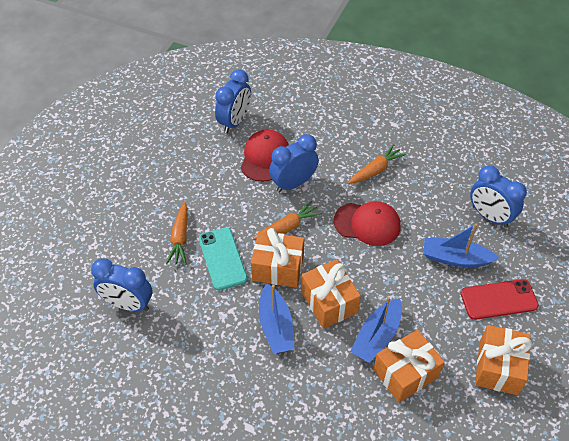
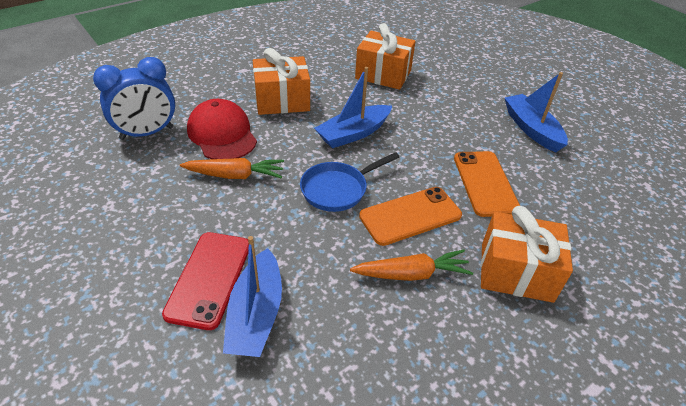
blue clock: 4 -> 1
blue pan: 0 -> 1
orange carrot: 3 -> 2
orange gift: 4 -> 3
orange phone: 0 -> 2
red cap: 2 -> 1
turquoise phone: 1 -> 0

